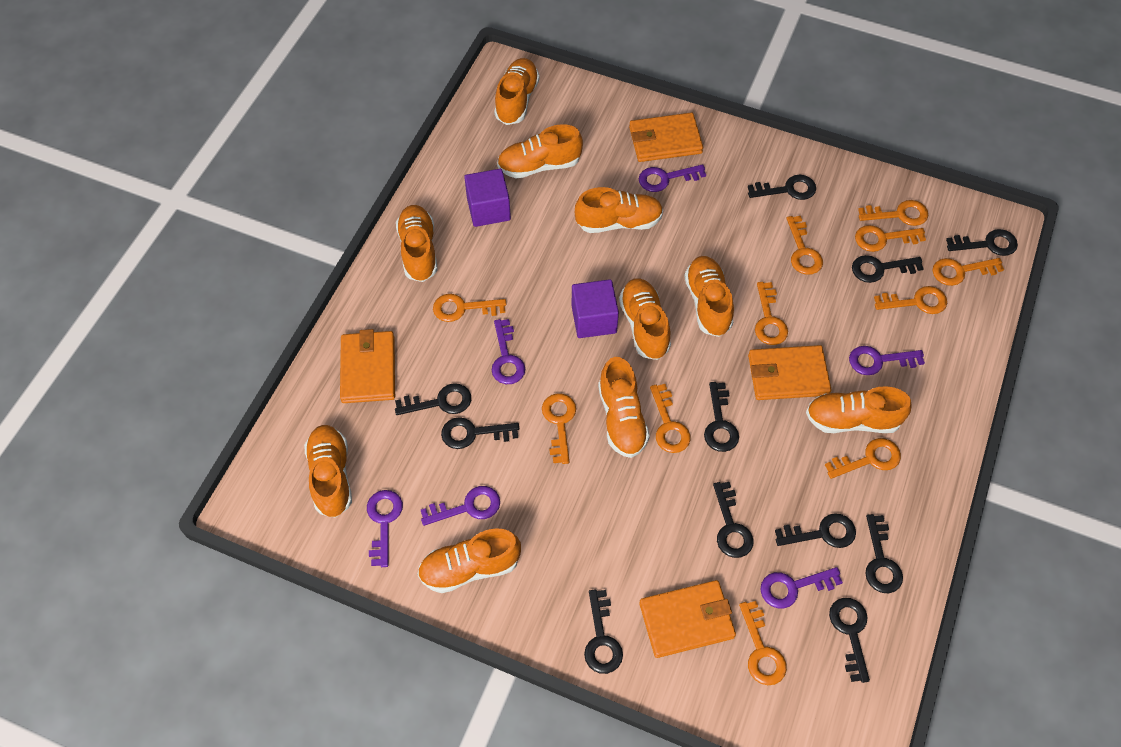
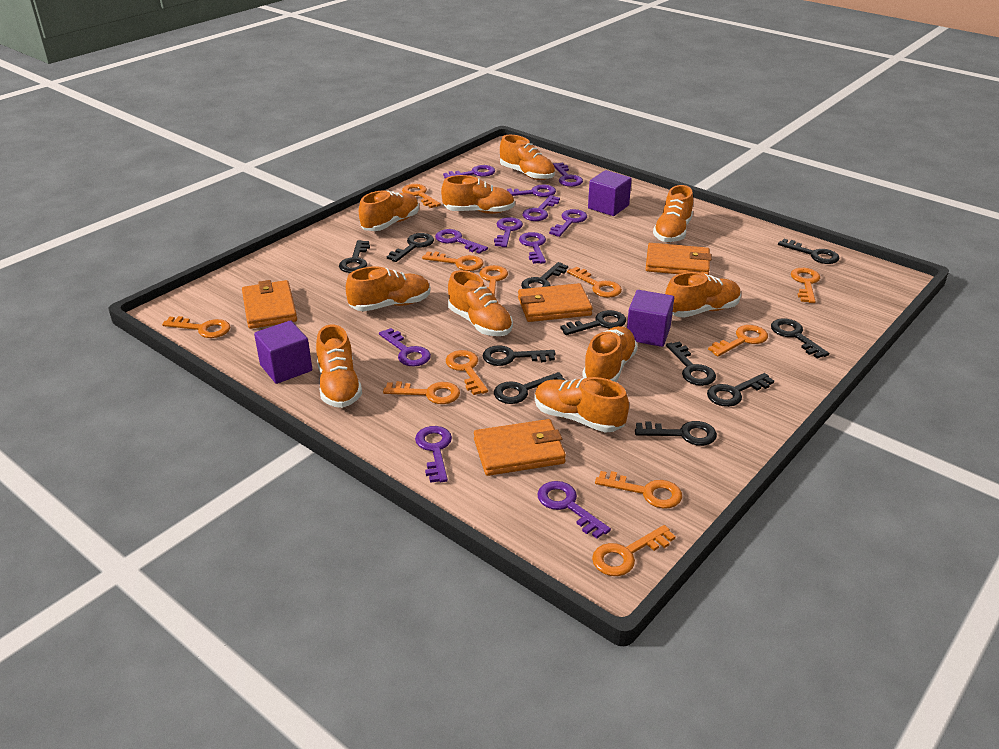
purple cube: 2 -> 3
purple key: 6 -> 11

